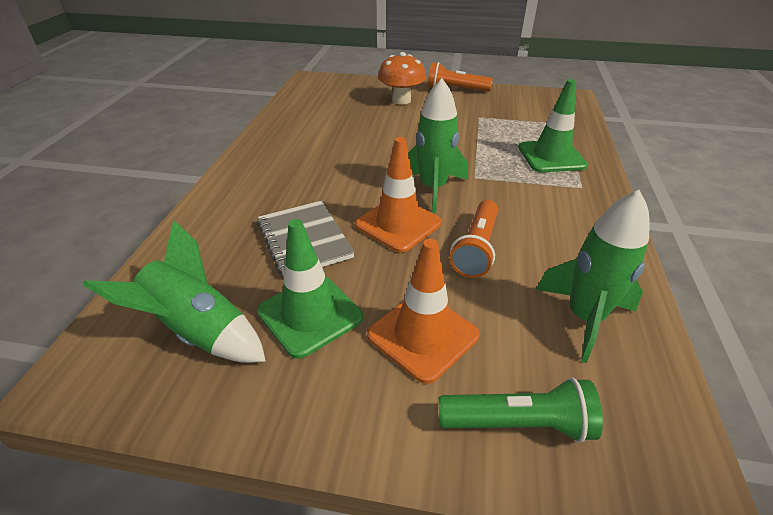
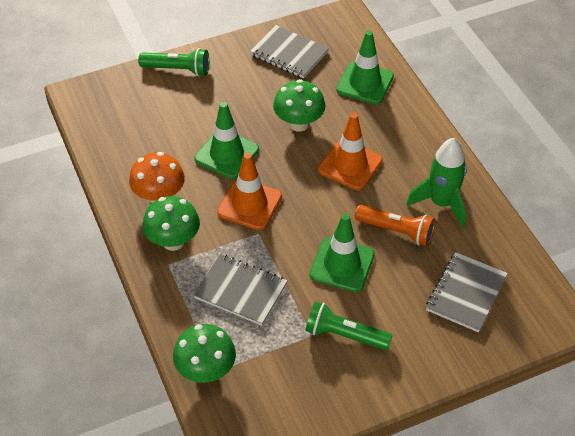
green flashlight: 1 -> 2
green mushroom: 0 -> 3
green rocket: 3 -> 1
green traffic cone: 2 -> 3
grey notebook: 1 -> 3
orange flashlight: 2 -> 1

